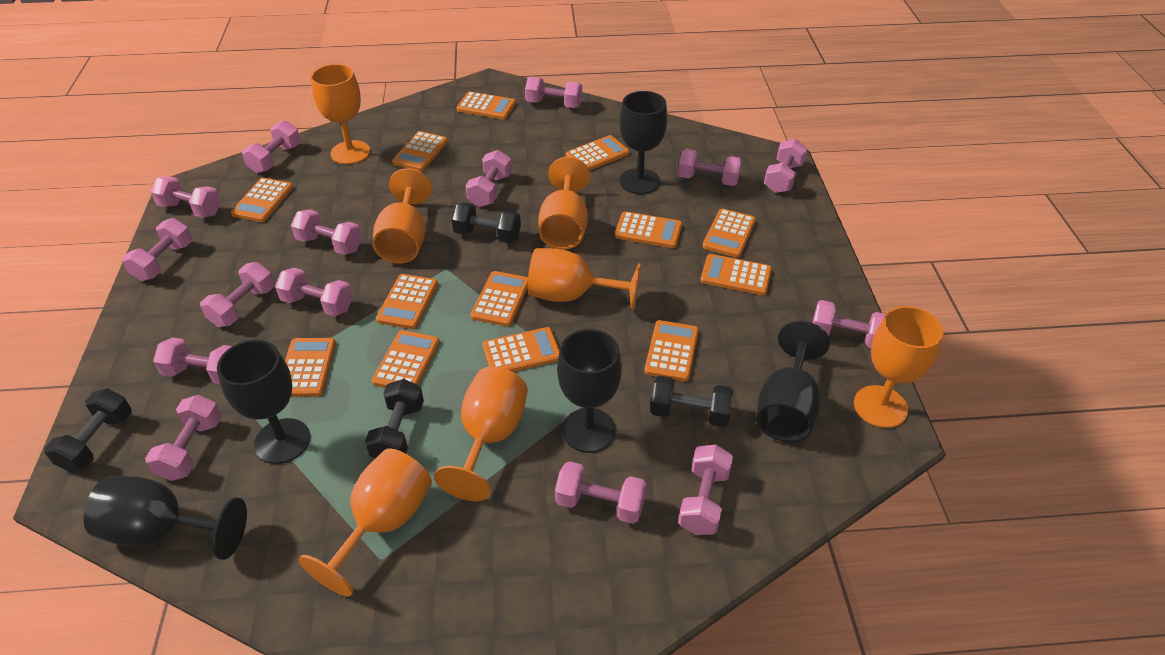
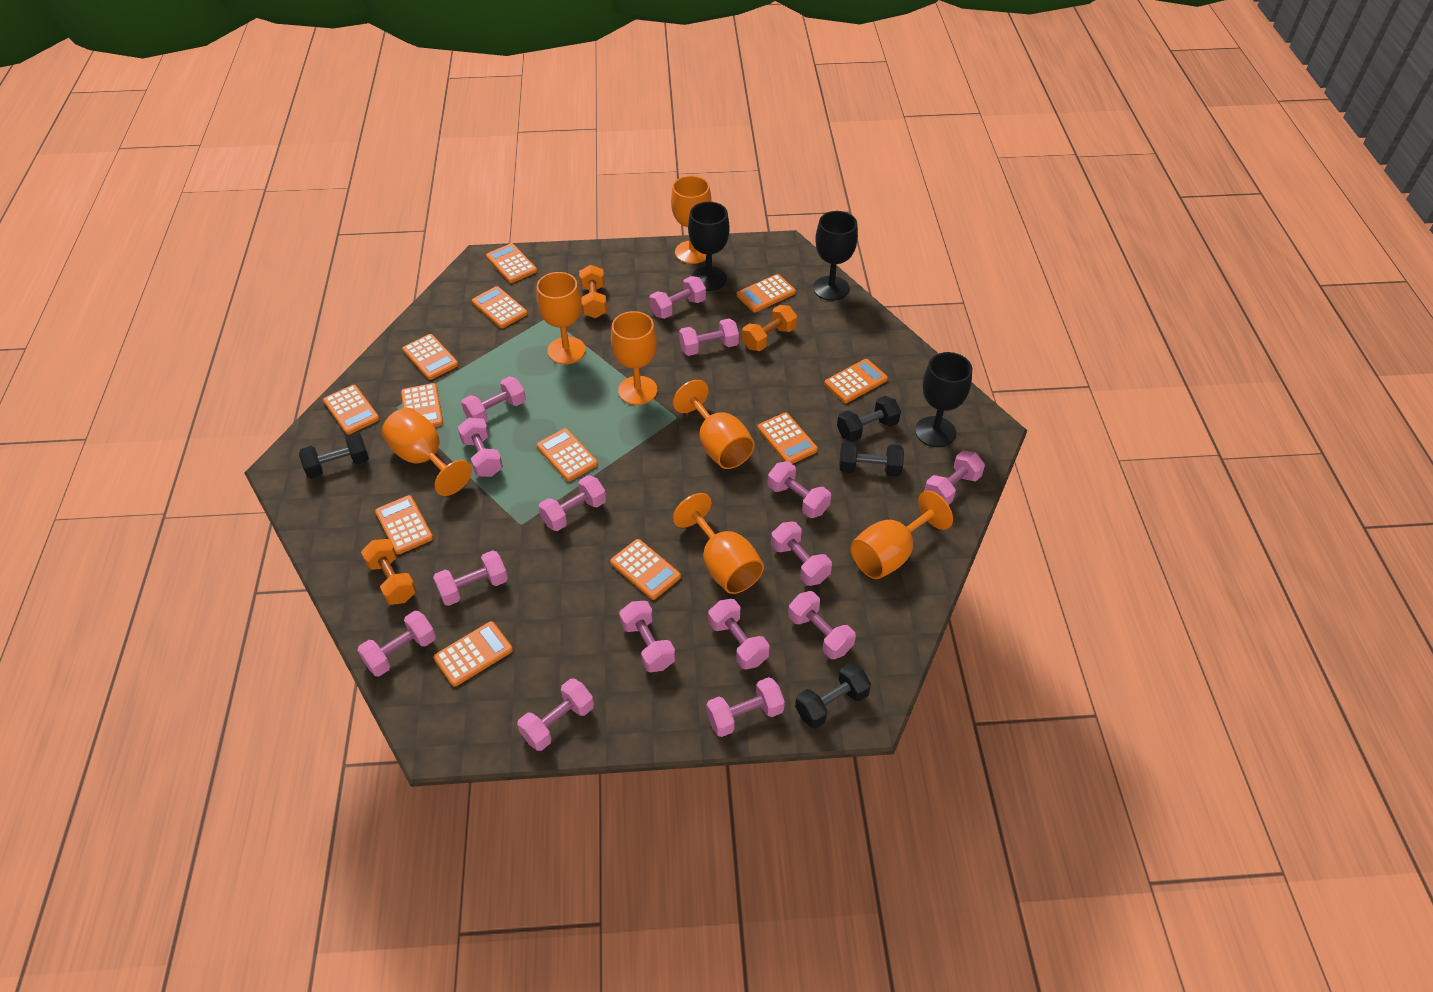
black goblet: 5 -> 3
orange calculator: 13 -> 12
orange dumbbell: 0 -> 3

